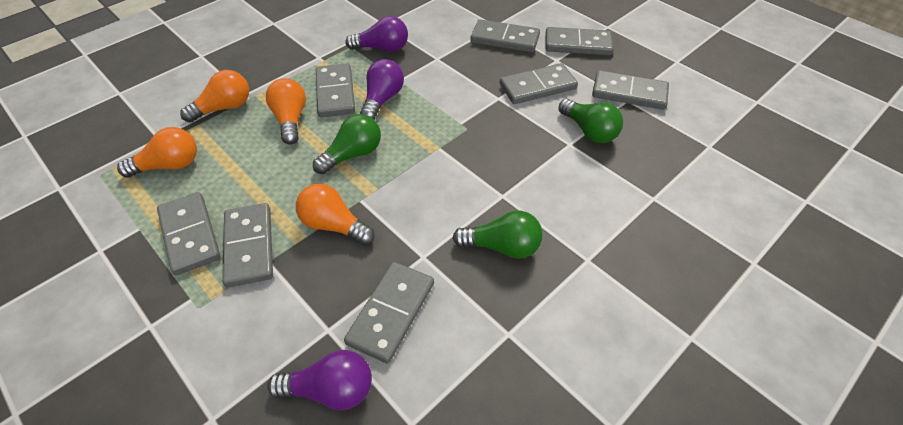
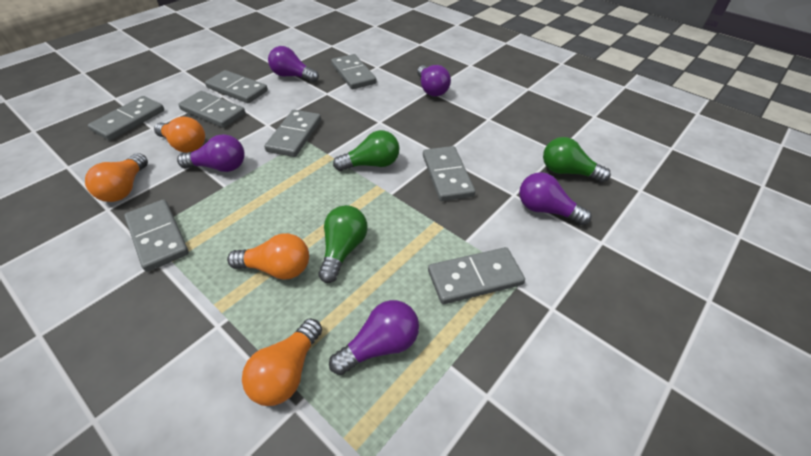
purple light bulb: 3 -> 5

